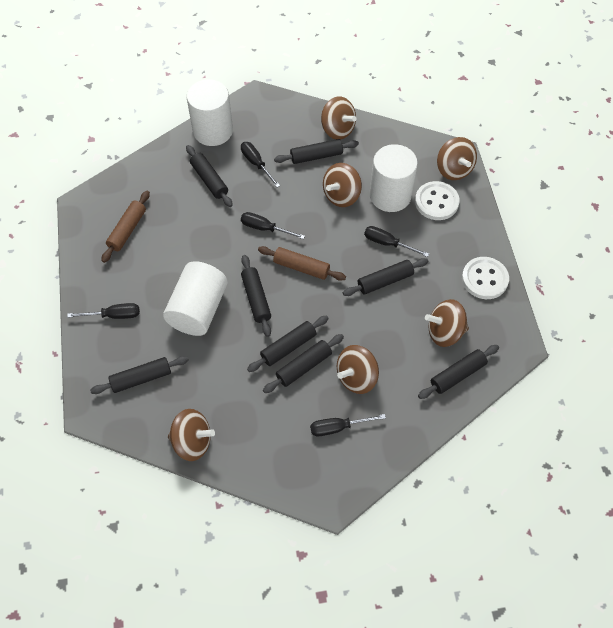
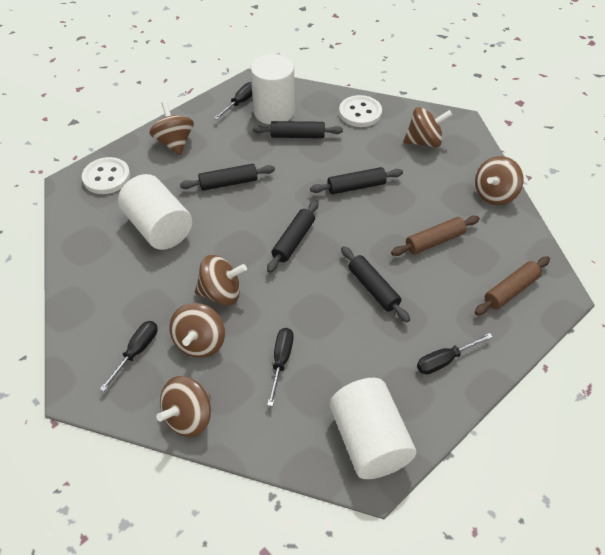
black rolling pin: 8 -> 5
black screwdriver: 5 -> 4

